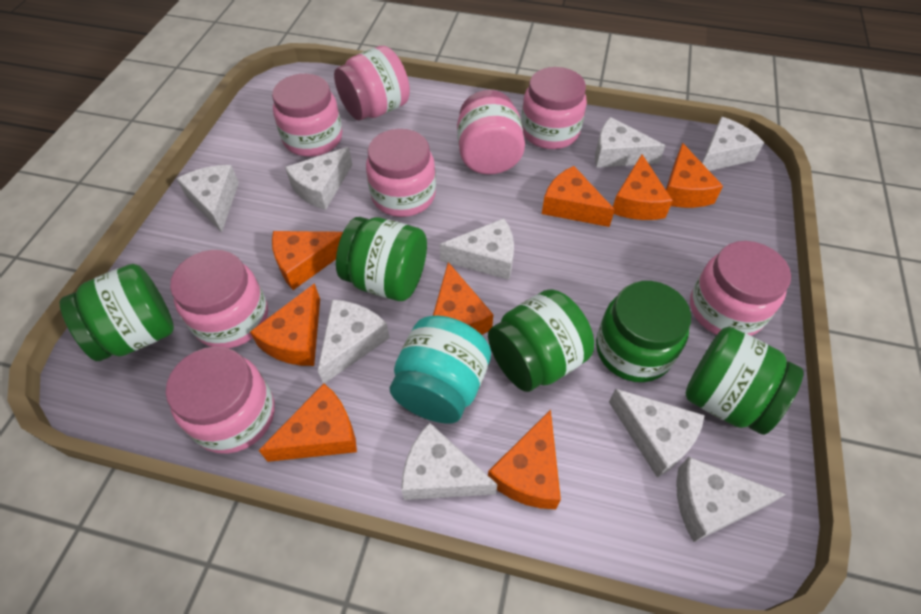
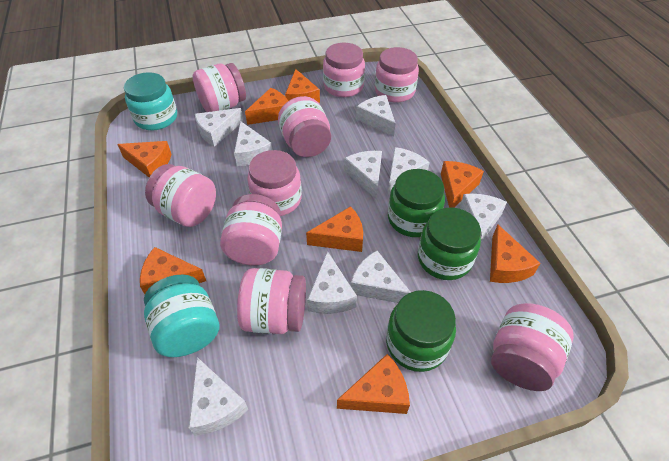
green jar: 5 -> 3
pink jar: 8 -> 9
turquoise jar: 1 -> 2

